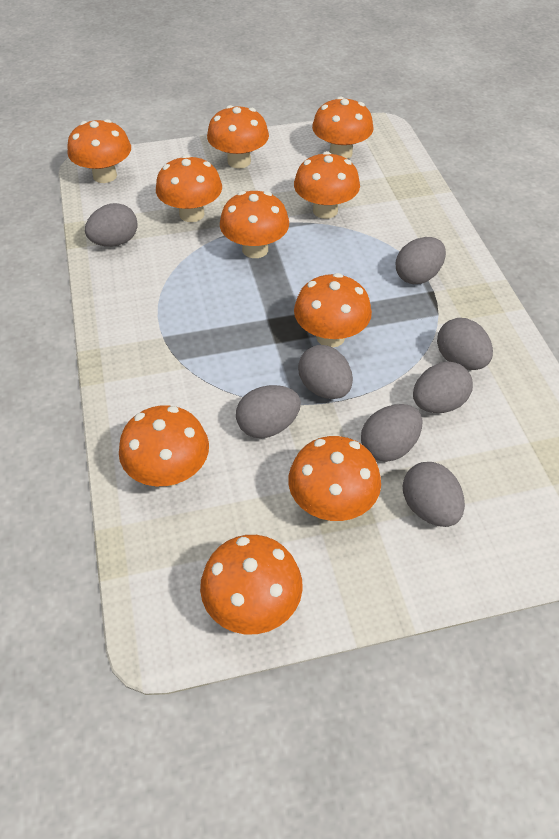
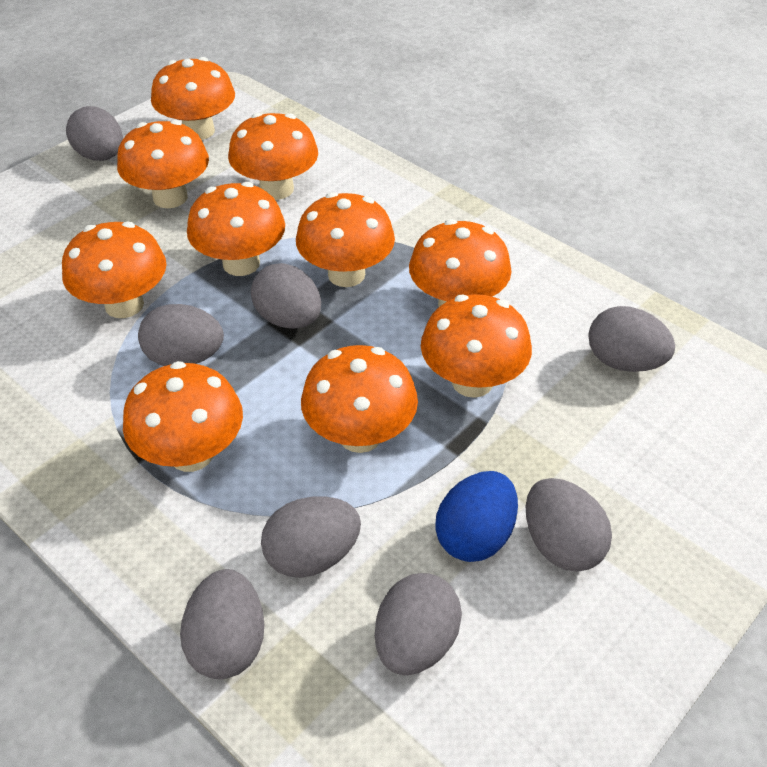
blue egg: 0 -> 1

